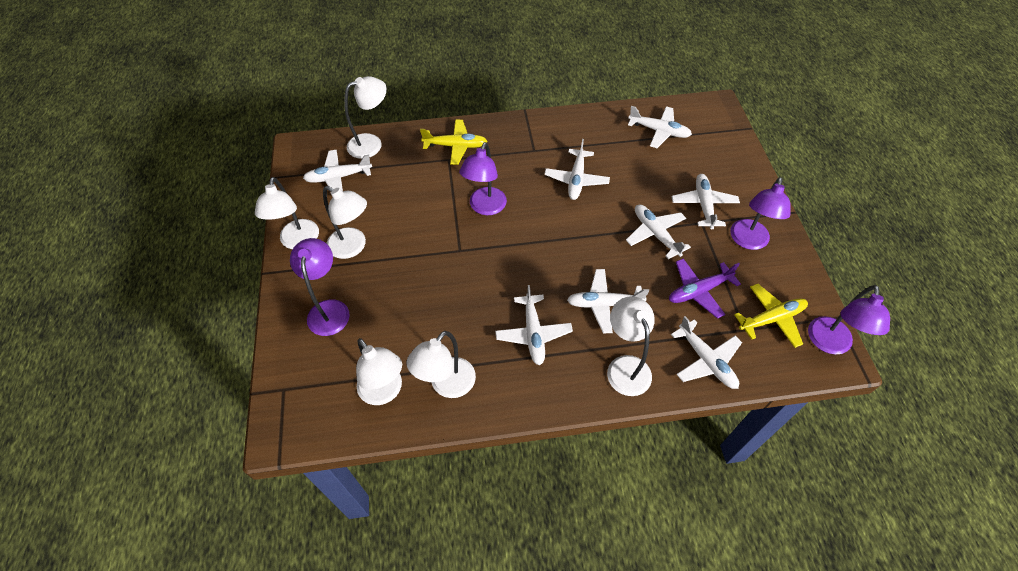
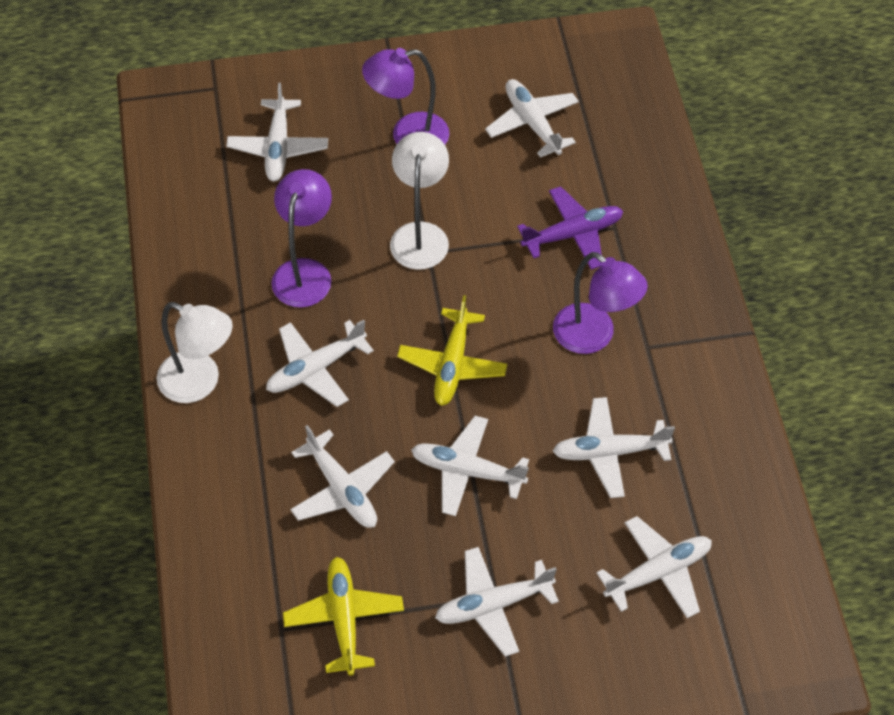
purple lamp: 4 -> 3
white lamp: 6 -> 2

